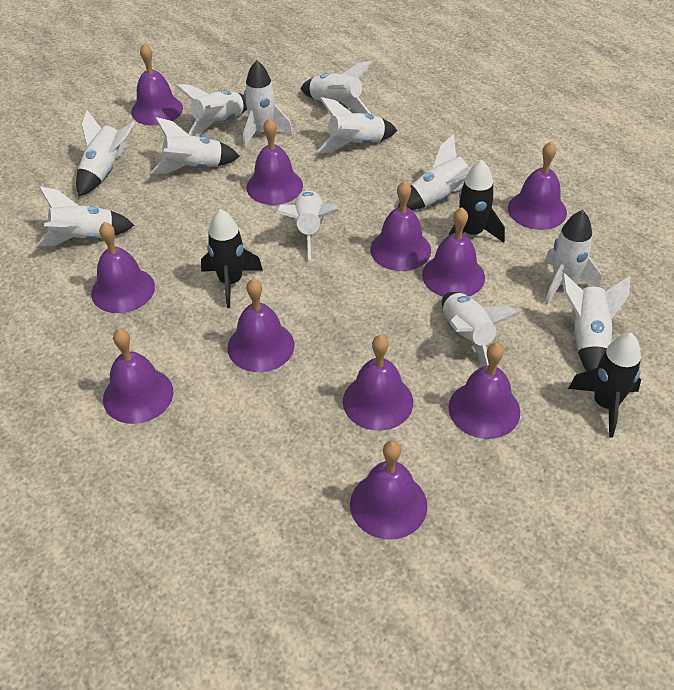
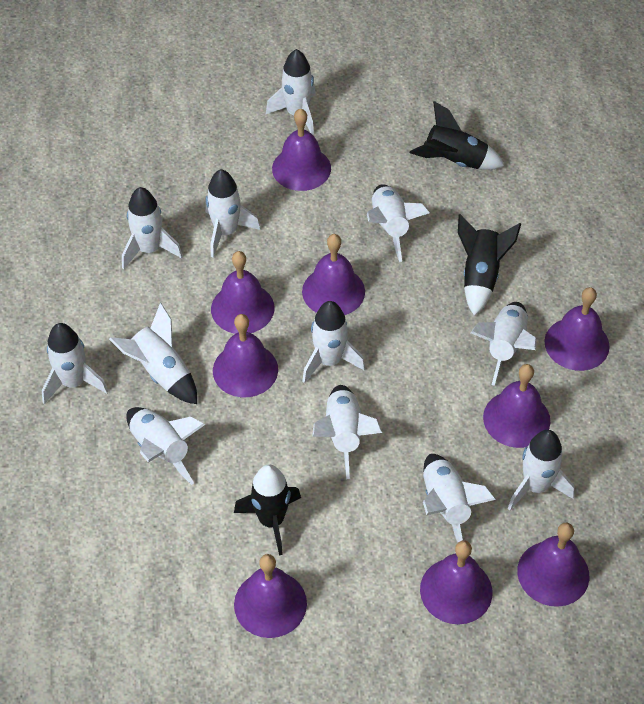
purple bell: 11 -> 9

